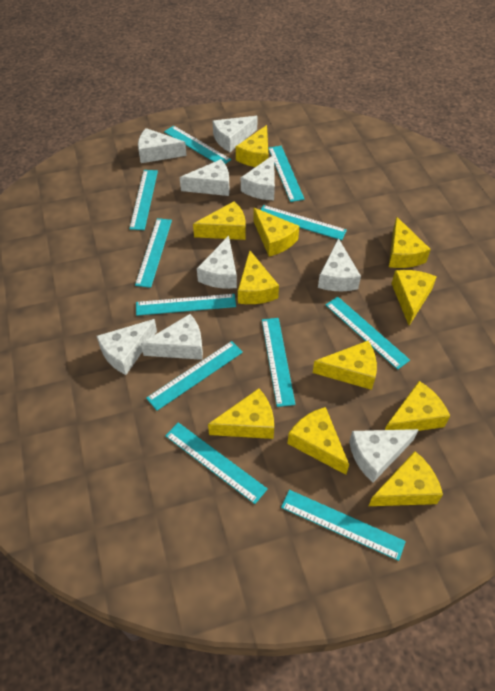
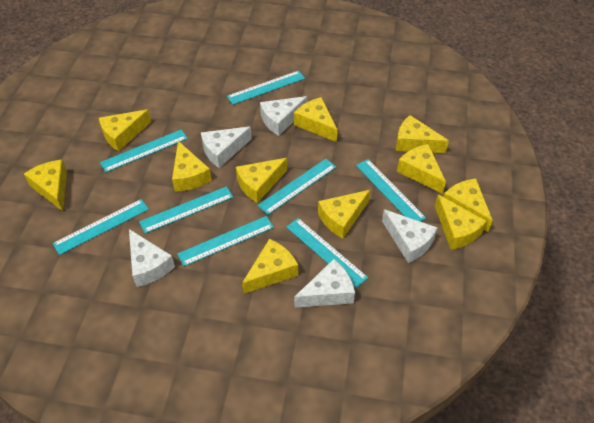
turquoise ruler: 11 -> 8
white cheese: 9 -> 5

